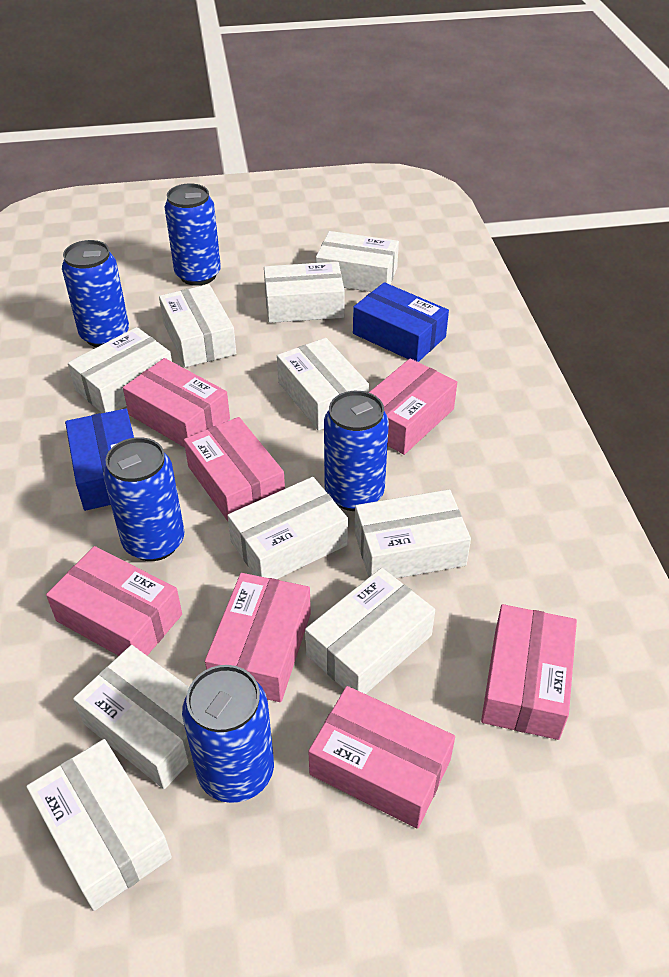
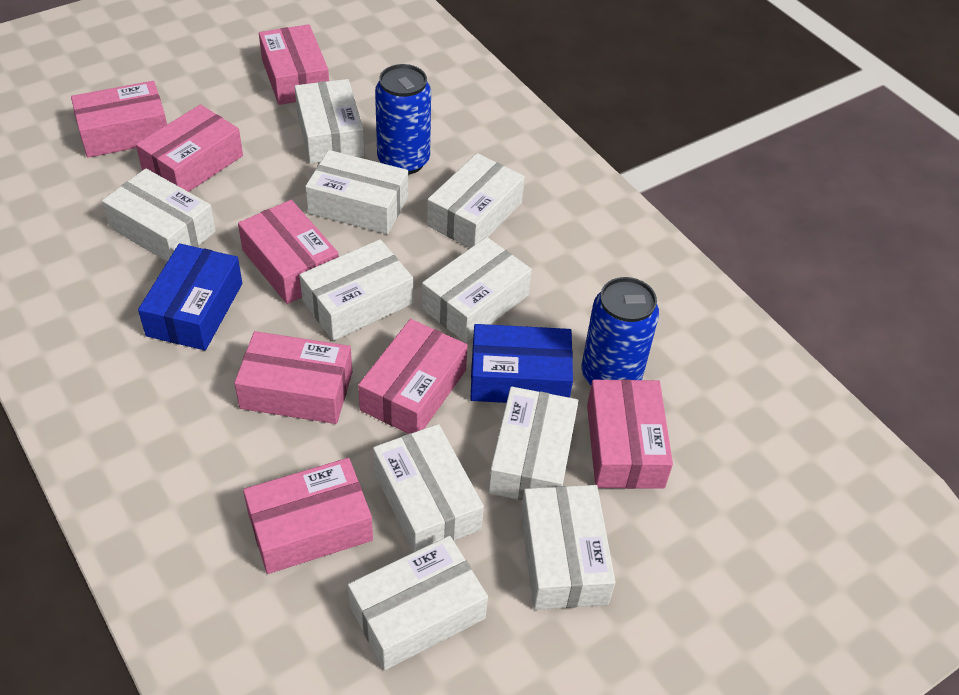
blue can: 5 -> 2
pink box: 7 -> 8

